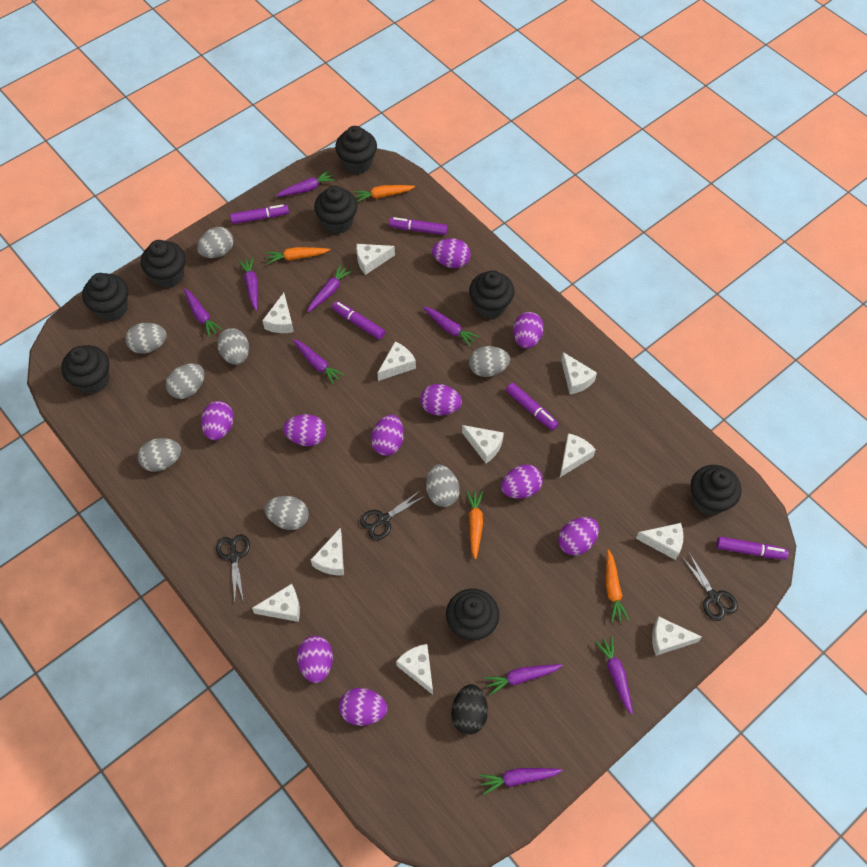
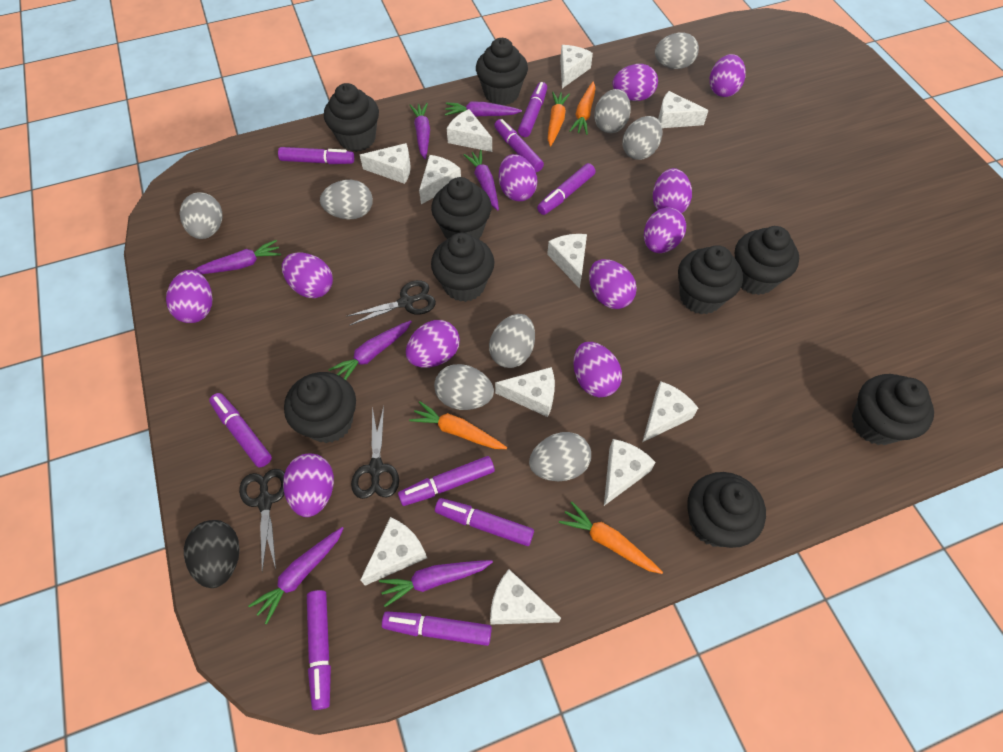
black cupcake: 8 -> 9
purple carrot: 9 -> 7
purple egg: 10 -> 11
purple marker: 5 -> 9

